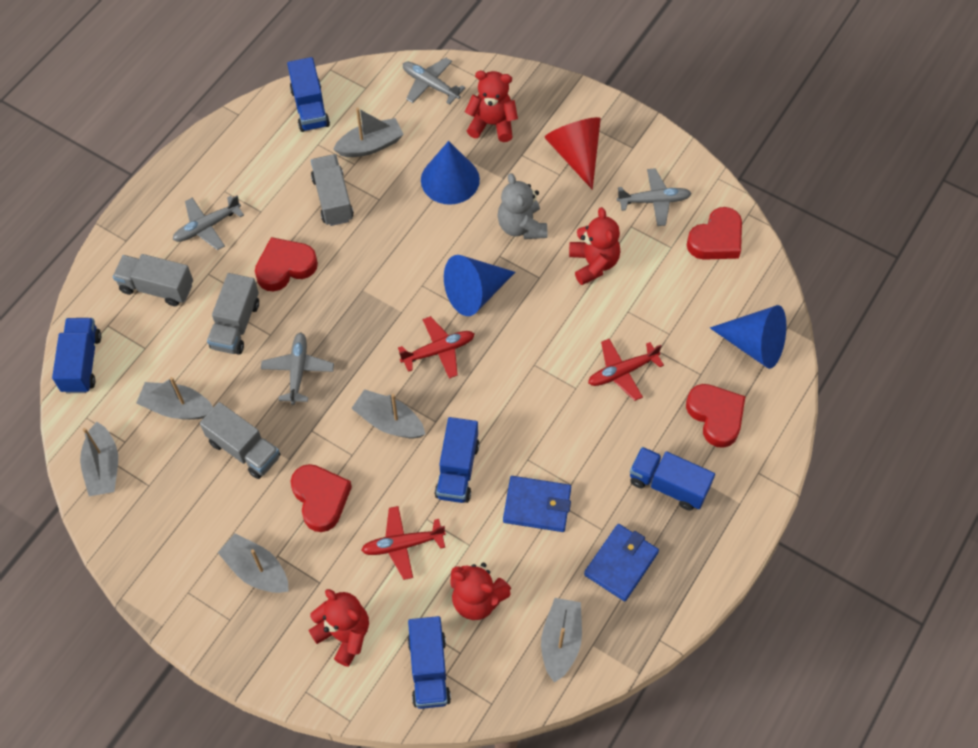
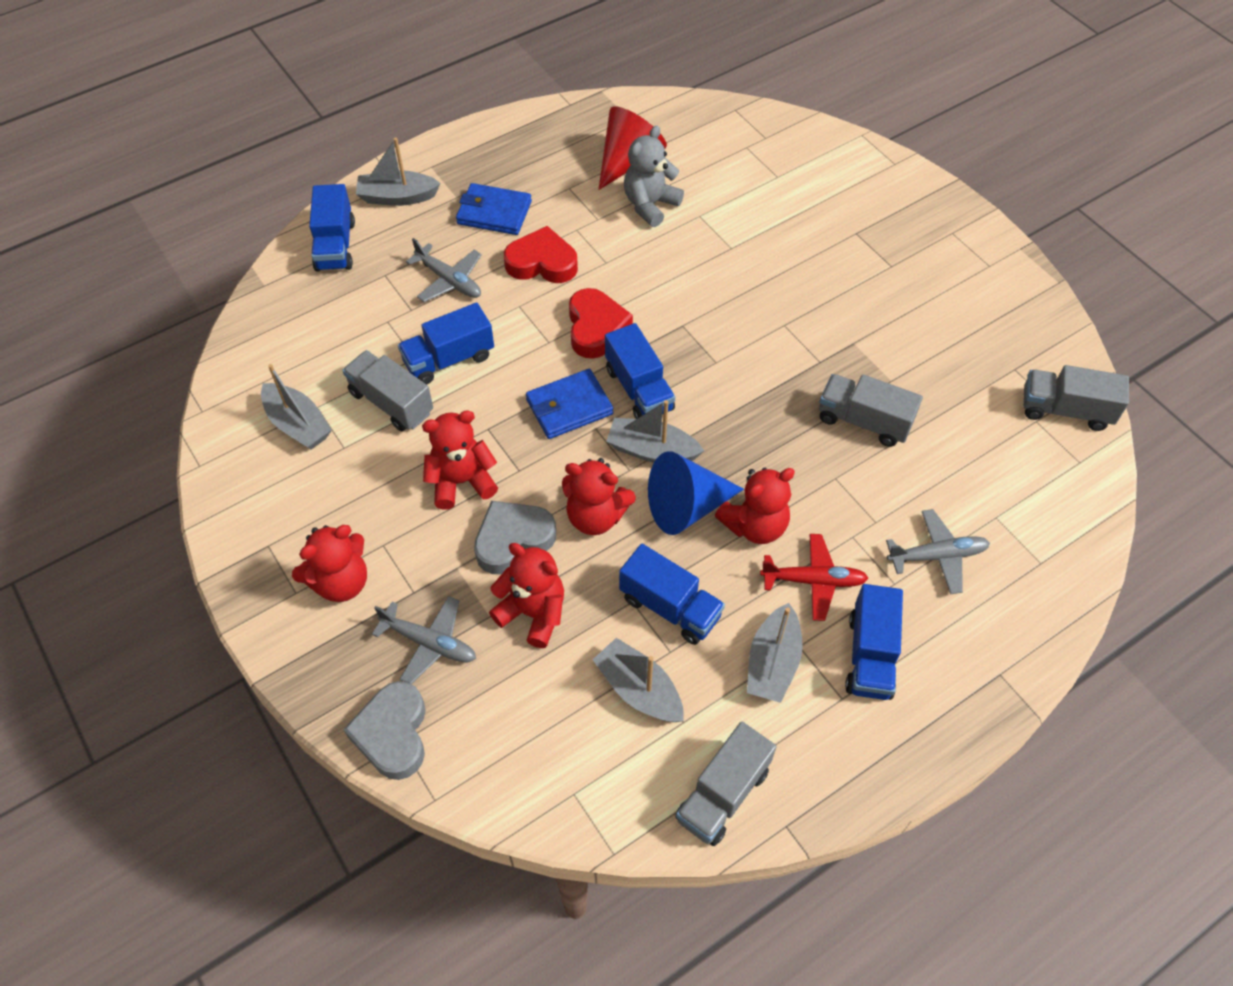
blue cone: 3 -> 1
grey boat: 6 -> 5
grey heart: 0 -> 2
grey plane: 4 -> 3
red heart: 4 -> 2
red plane: 3 -> 1
red teddy bear: 4 -> 5

